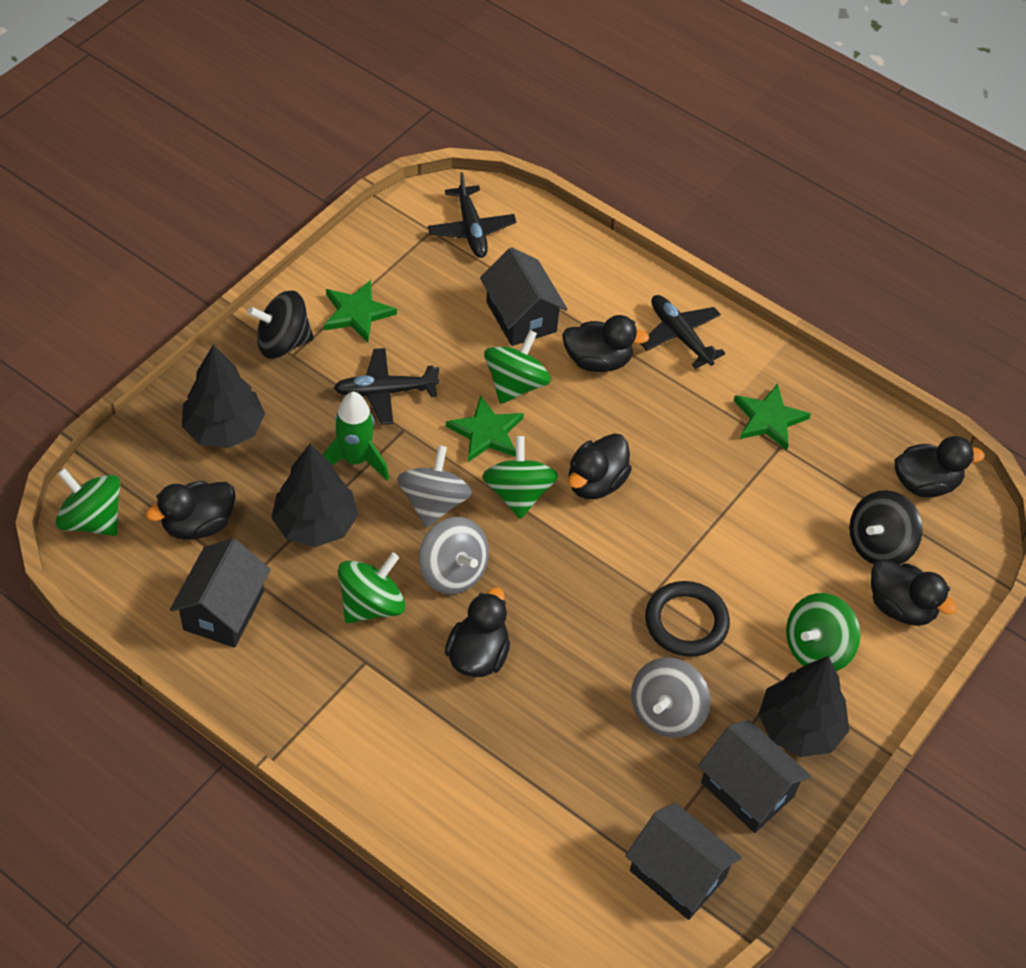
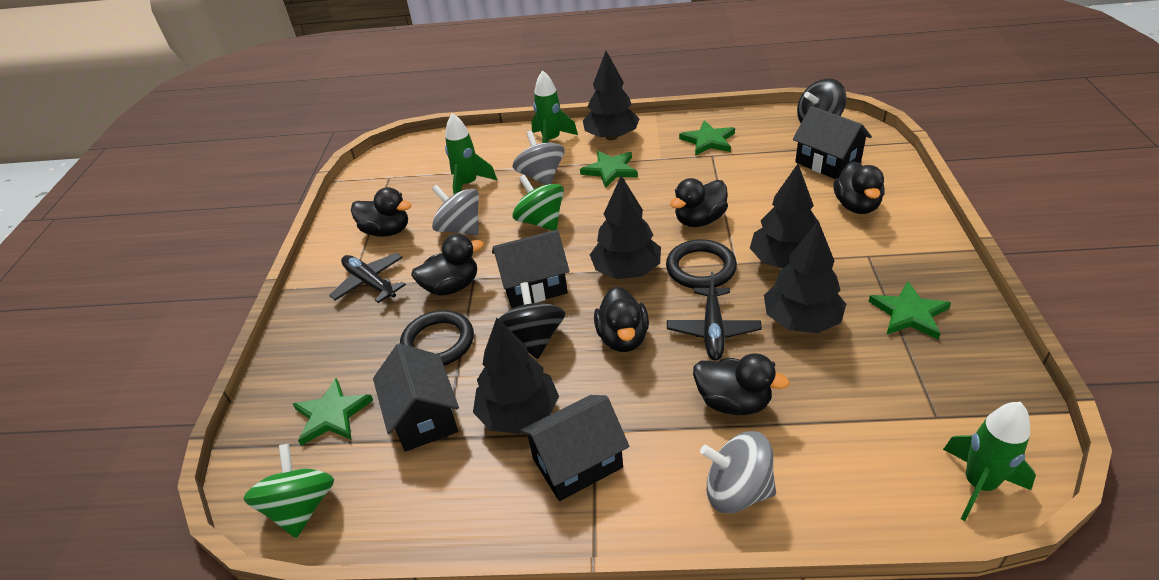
black plane: 3 -> 2
black ring: 1 -> 2
black tree: 3 -> 5
green rocket: 1 -> 3
green spinning top: 5 -> 2
green star: 3 -> 4

